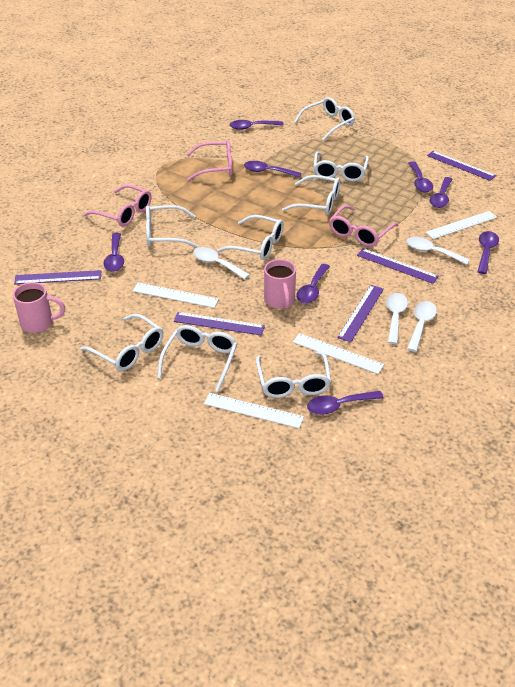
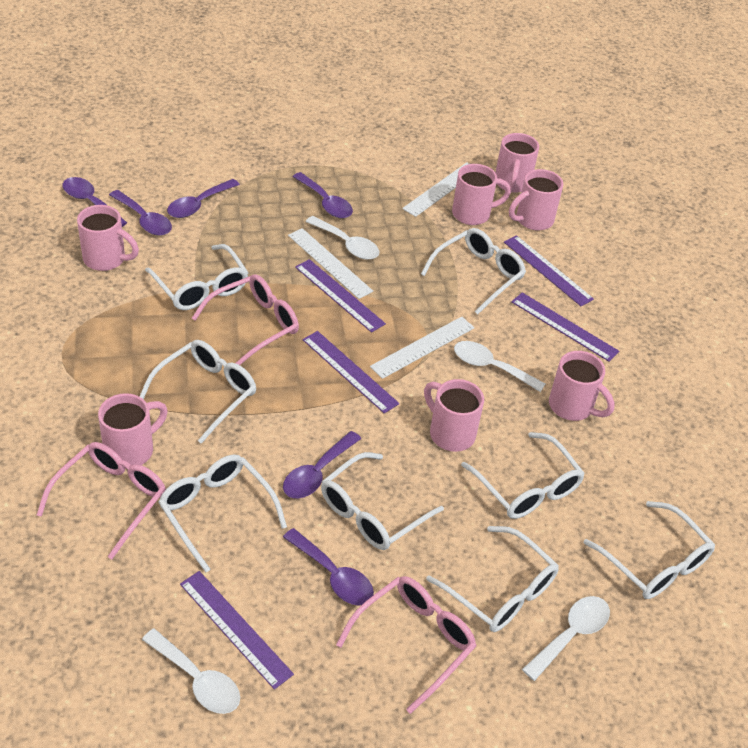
pink mug: 2 -> 7
purple spoon: 8 -> 6
white ruler: 4 -> 3

